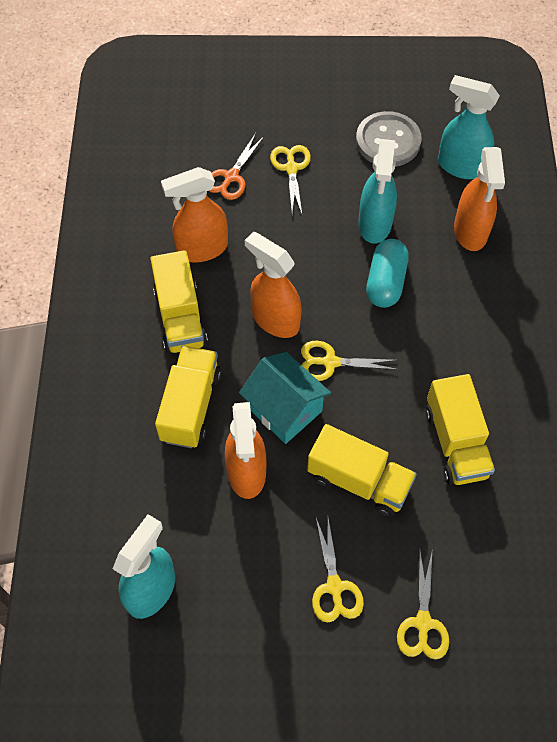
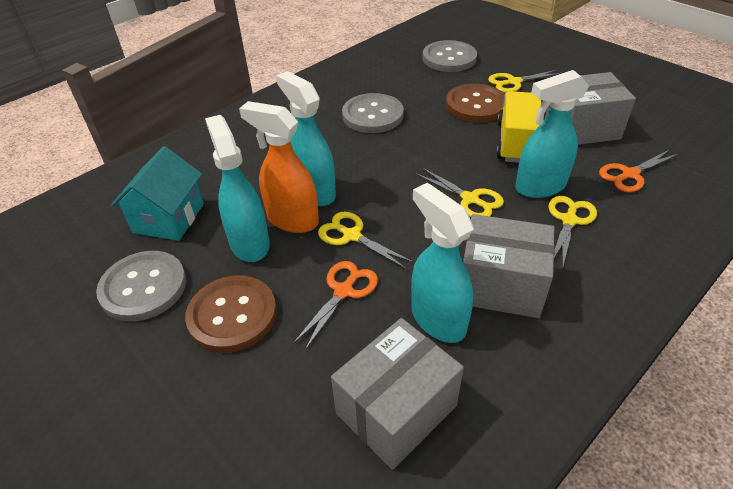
brown button: 0 -> 2
grey box: 0 -> 3
grey button: 1 -> 3
orange scissors: 1 -> 2
orange spray bottle: 4 -> 1
turquoise capsule: 1 -> 0
turquoise spray bottle: 3 -> 4
yellow truck: 4 -> 1

